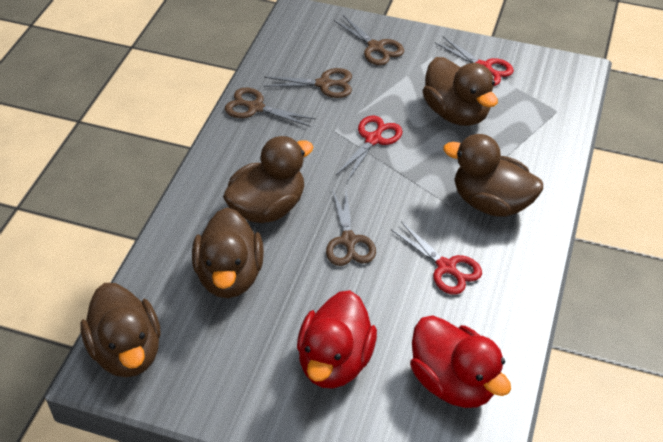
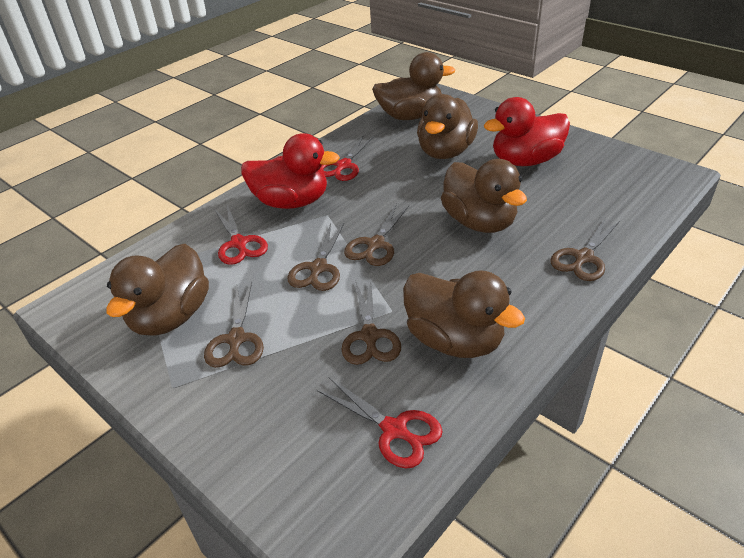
brown scissors: 4 -> 5

